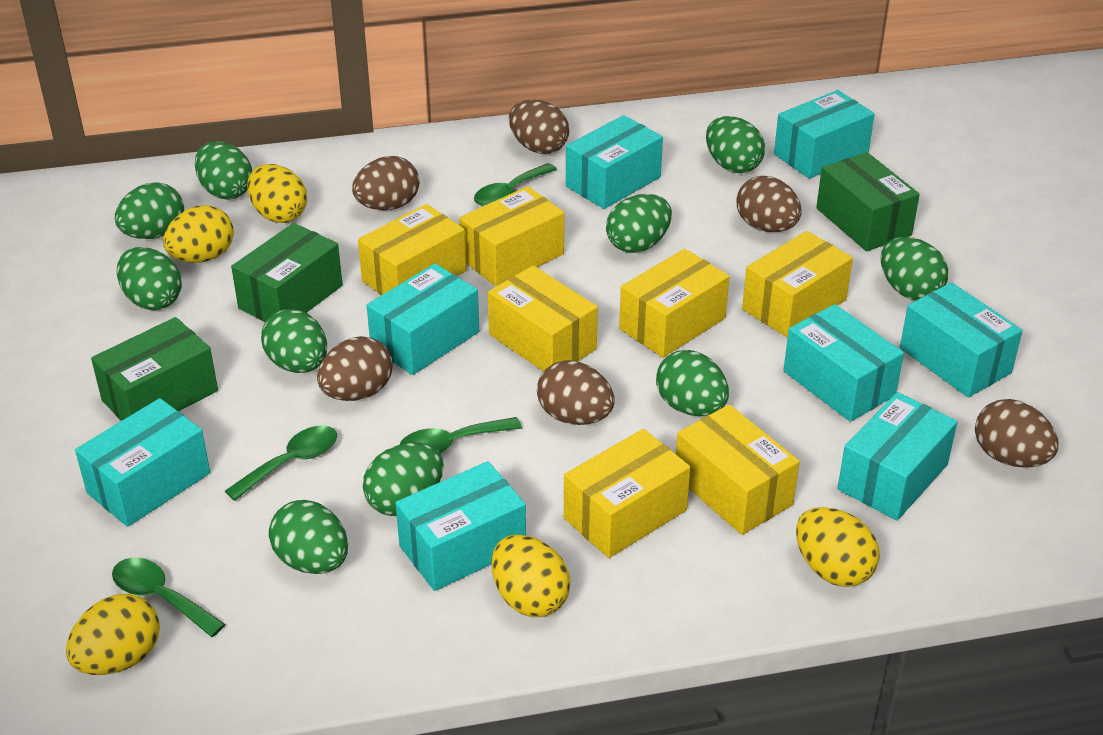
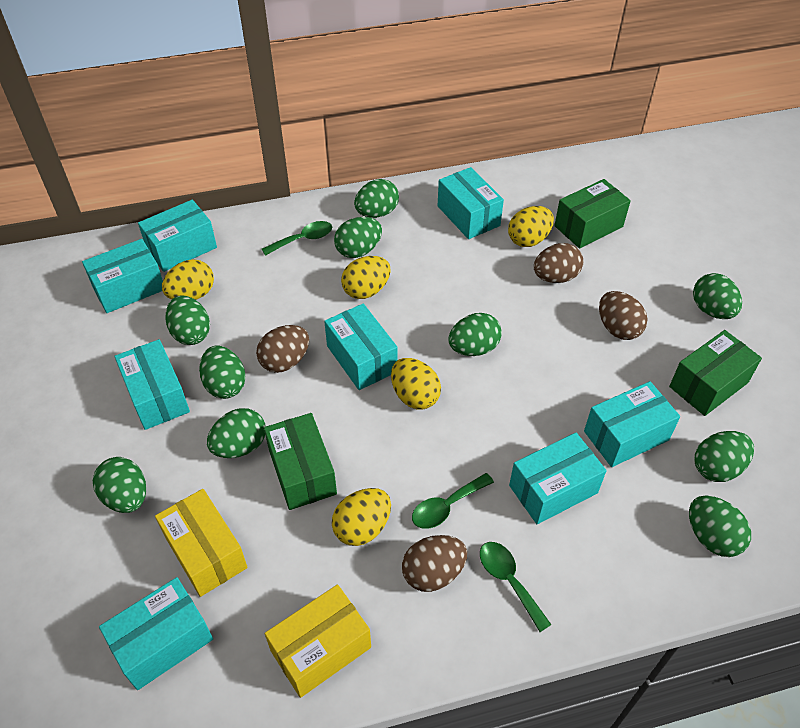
brown egg: 6 -> 4
green spoon: 4 -> 3
yellow box: 7 -> 2

